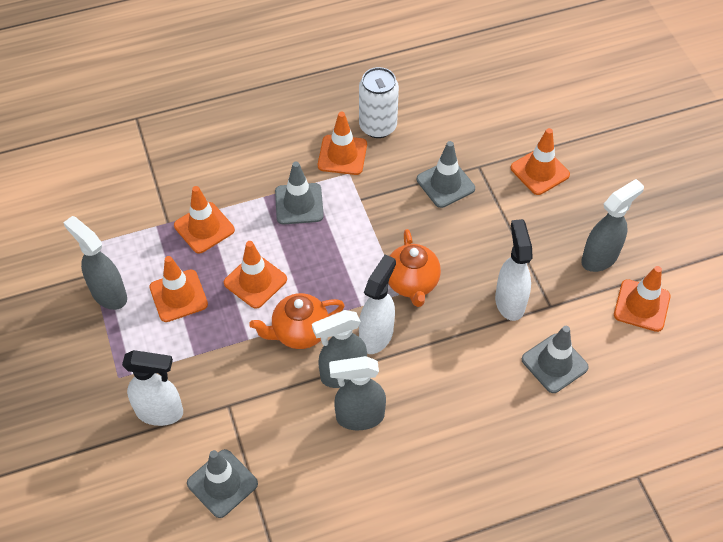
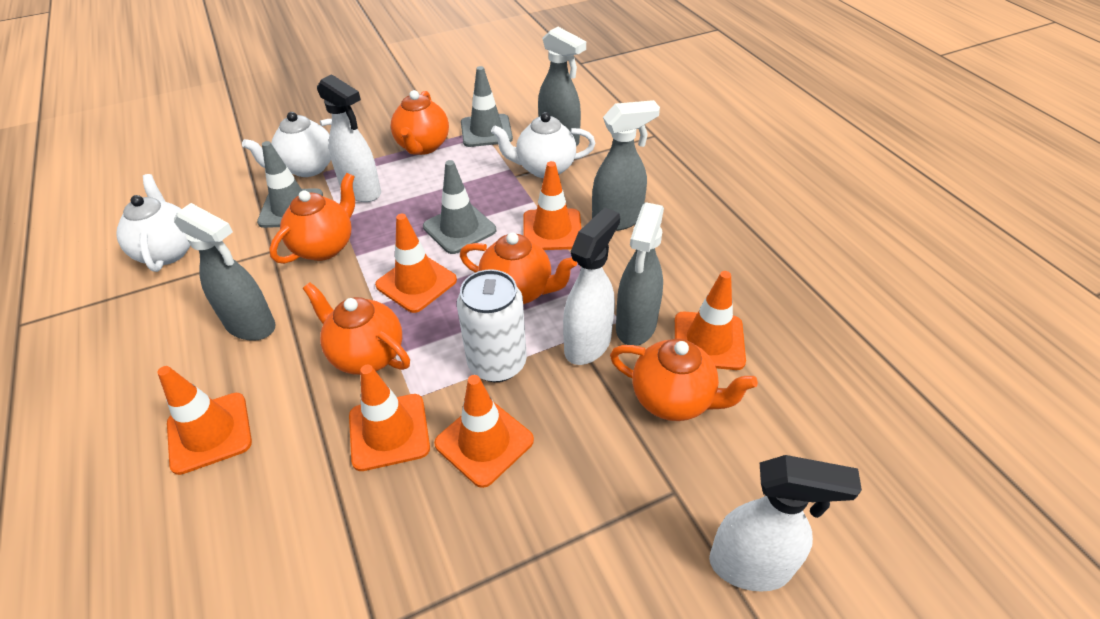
grey traffic cone: 4 -> 3
orange teapot: 2 -> 5
white teapot: 0 -> 3

